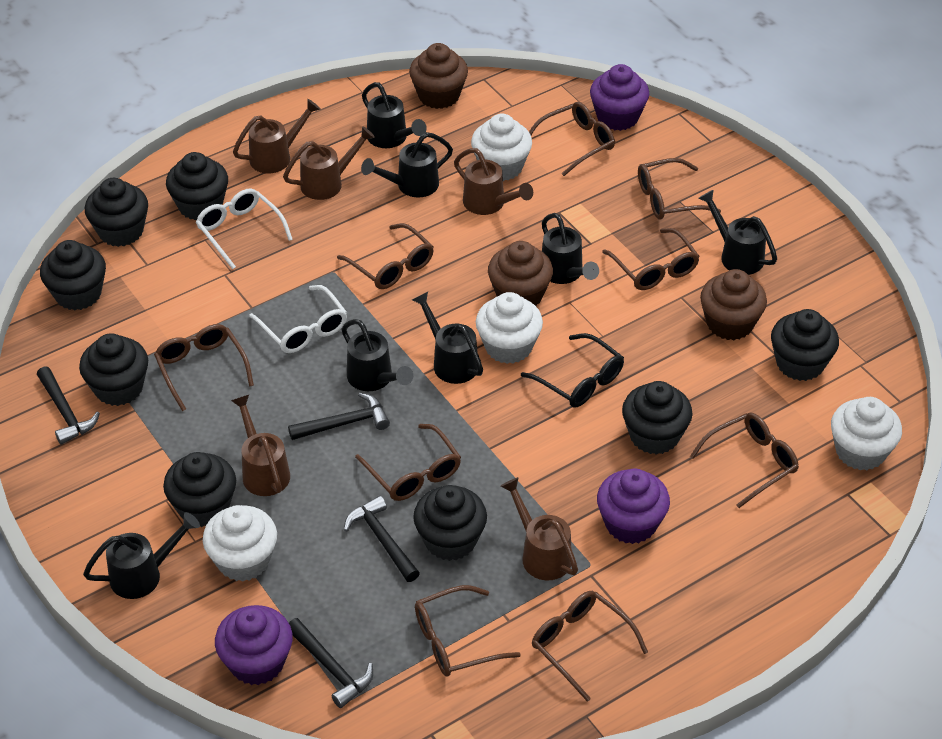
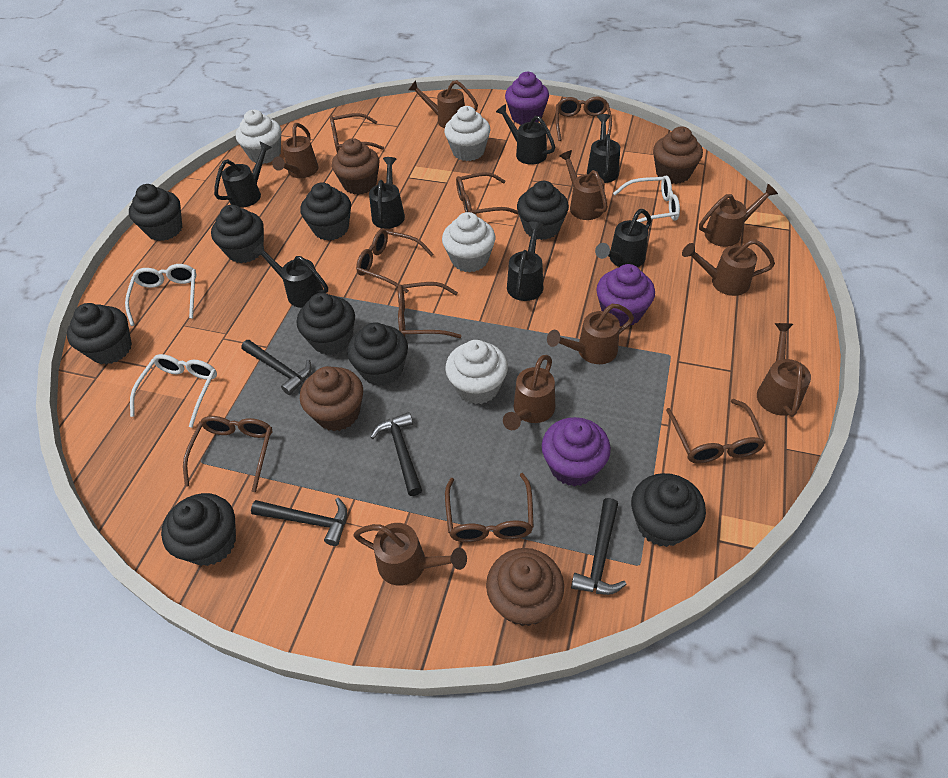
black cupcake: 8 -> 9
black glasses: 1 -> 0
brown cupcake: 3 -> 4
brown glasses: 9 -> 8
brown watering can: 5 -> 9
white glasses: 2 -> 3

